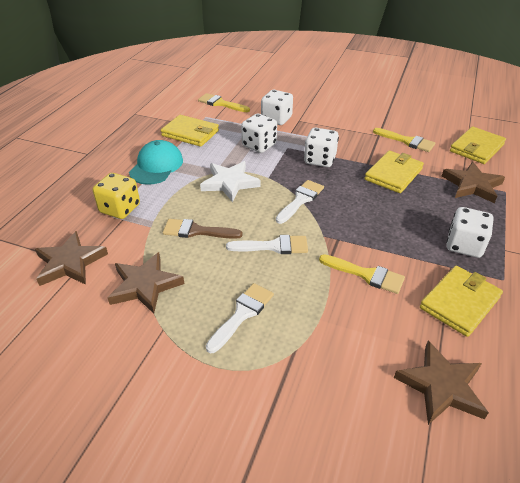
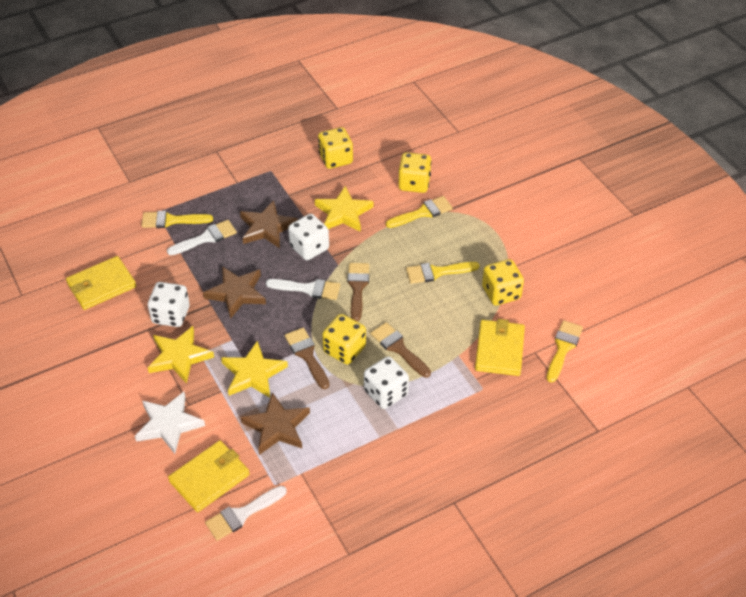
brown brush: 1 -> 3
brown star: 4 -> 3
turquoise cap: 1 -> 0
white dice: 4 -> 3
yellow brush: 3 -> 4
yellow dice: 1 -> 4
yellow star: 0 -> 3
yellow wallet: 4 -> 3

